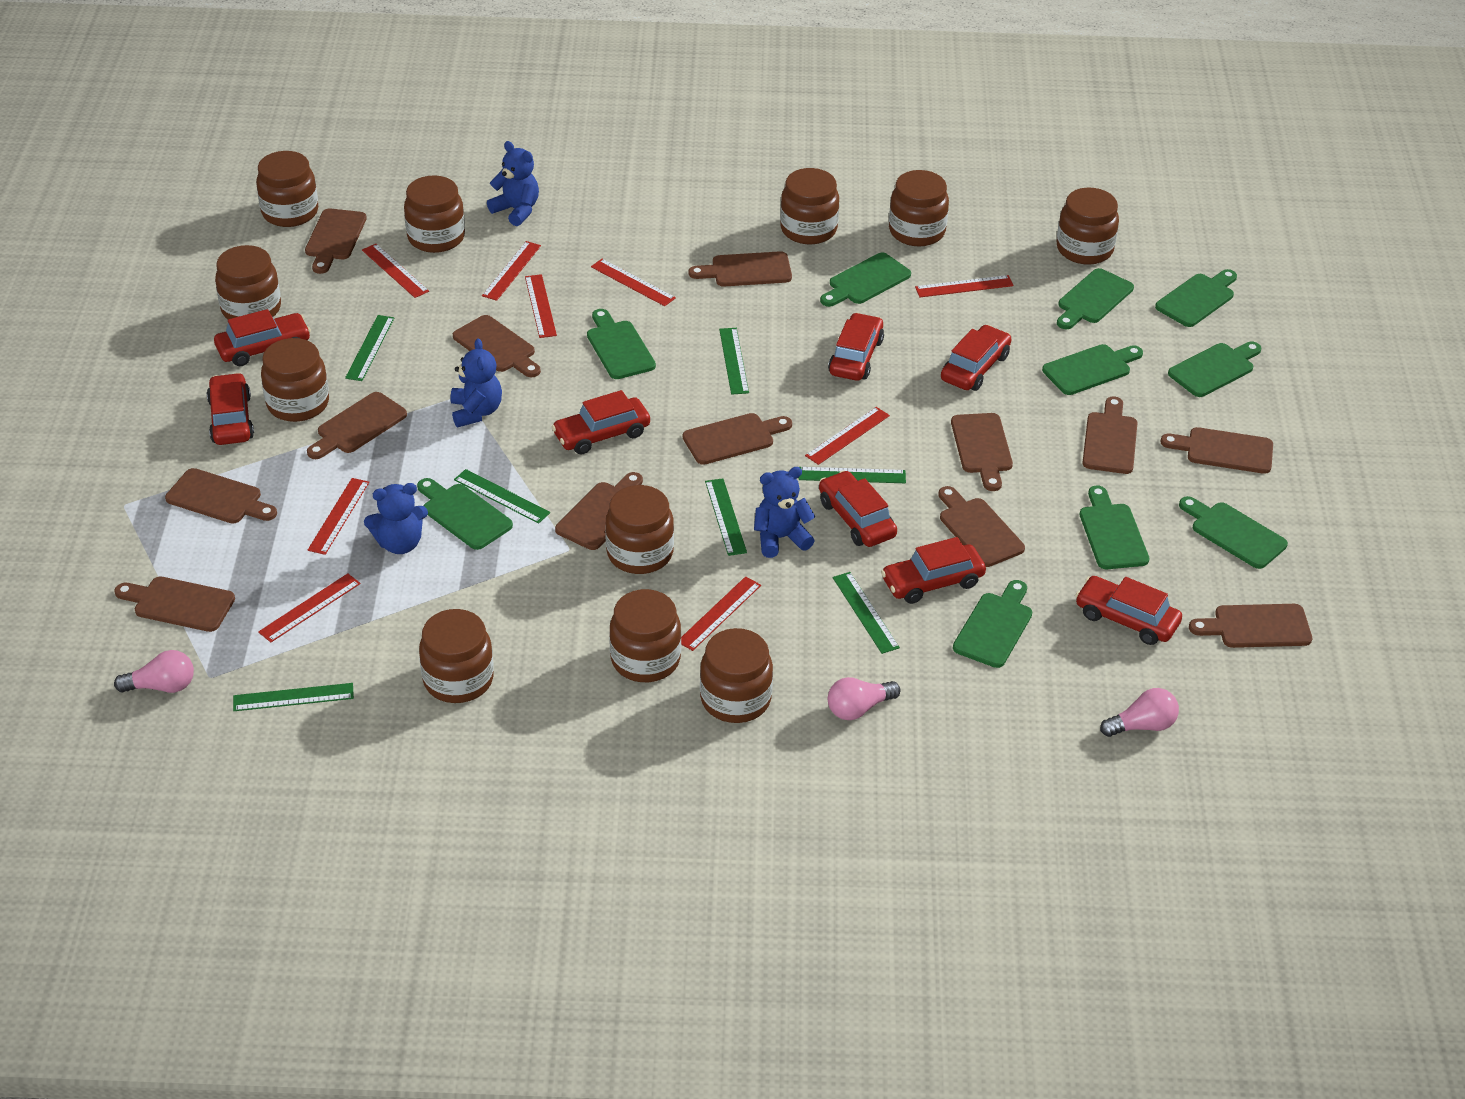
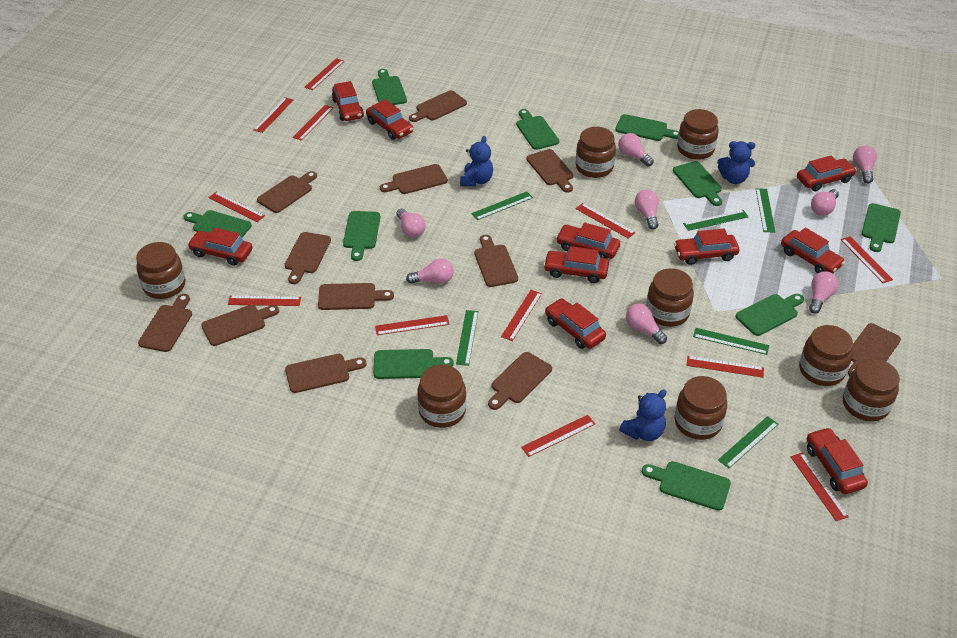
blue teddy bear: 4 -> 3
brown cutting board: 13 -> 12
brown jar: 11 -> 8
green ruler: 7 -> 6
pink light bulb: 3 -> 8
red car: 8 -> 10
red ruler: 9 -> 12

